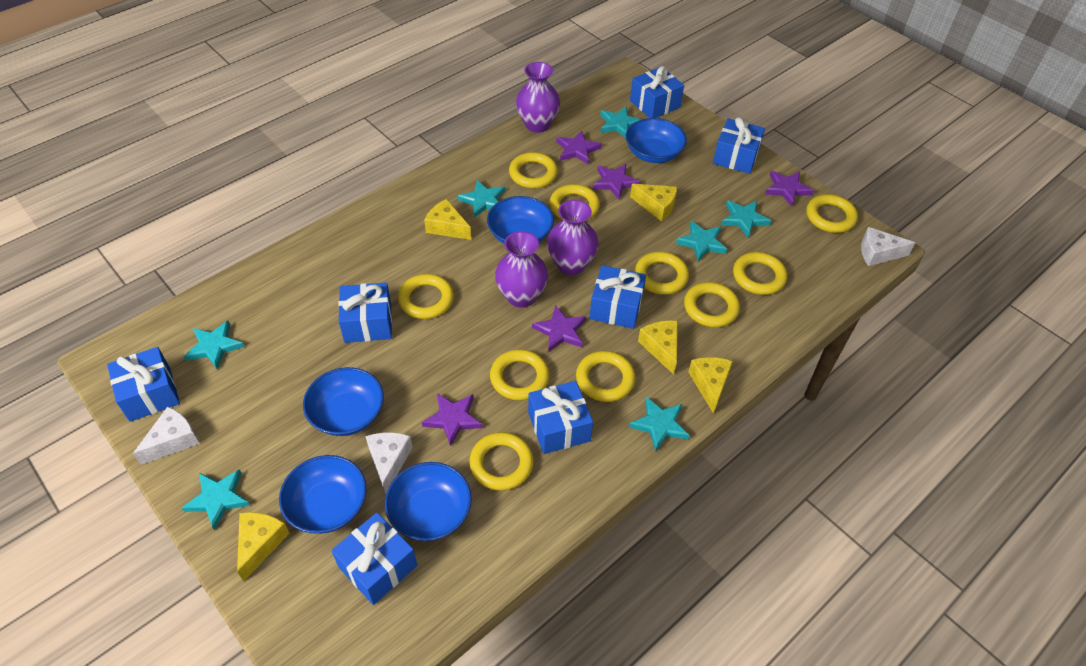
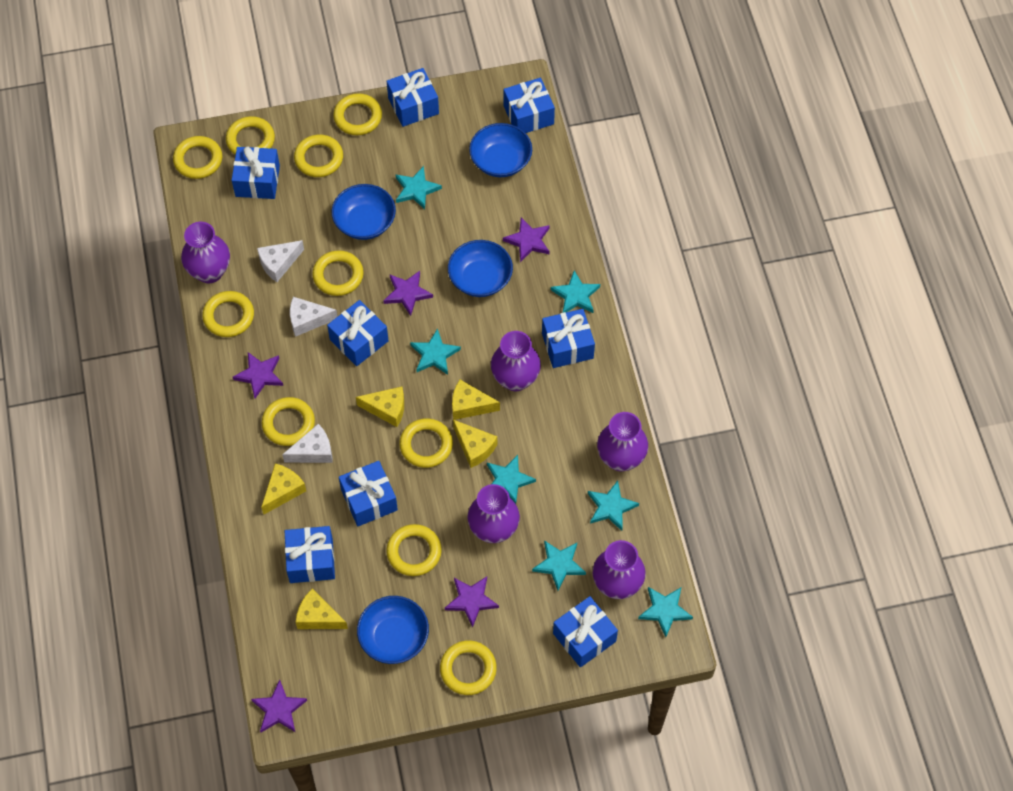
blue bowl: 5 -> 4
blue gift: 7 -> 8
purple vase: 3 -> 5

